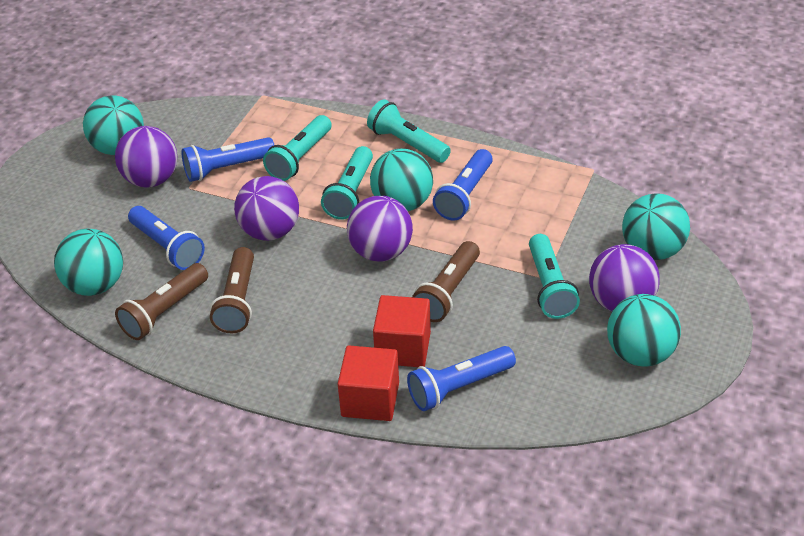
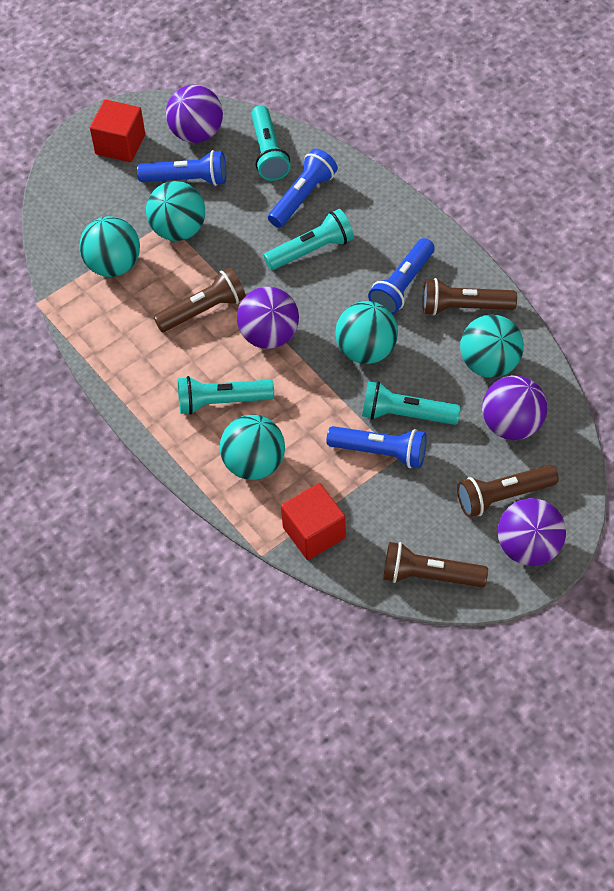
brown flashlight: 3 -> 4

